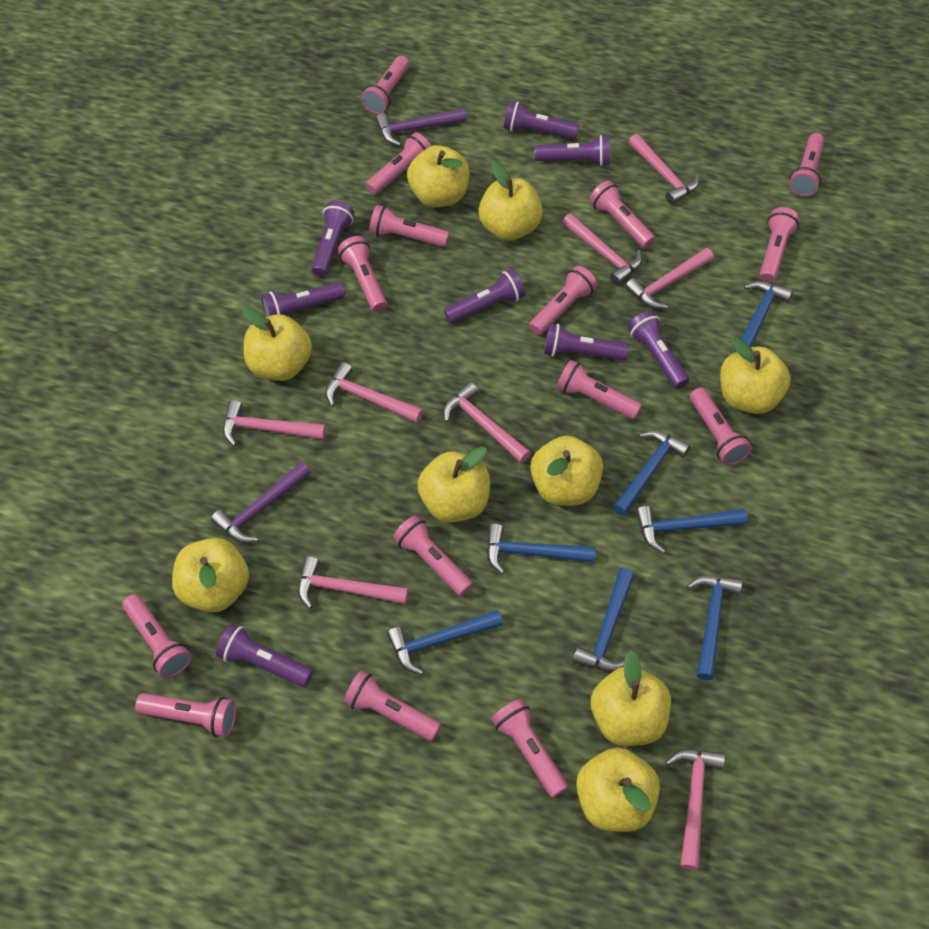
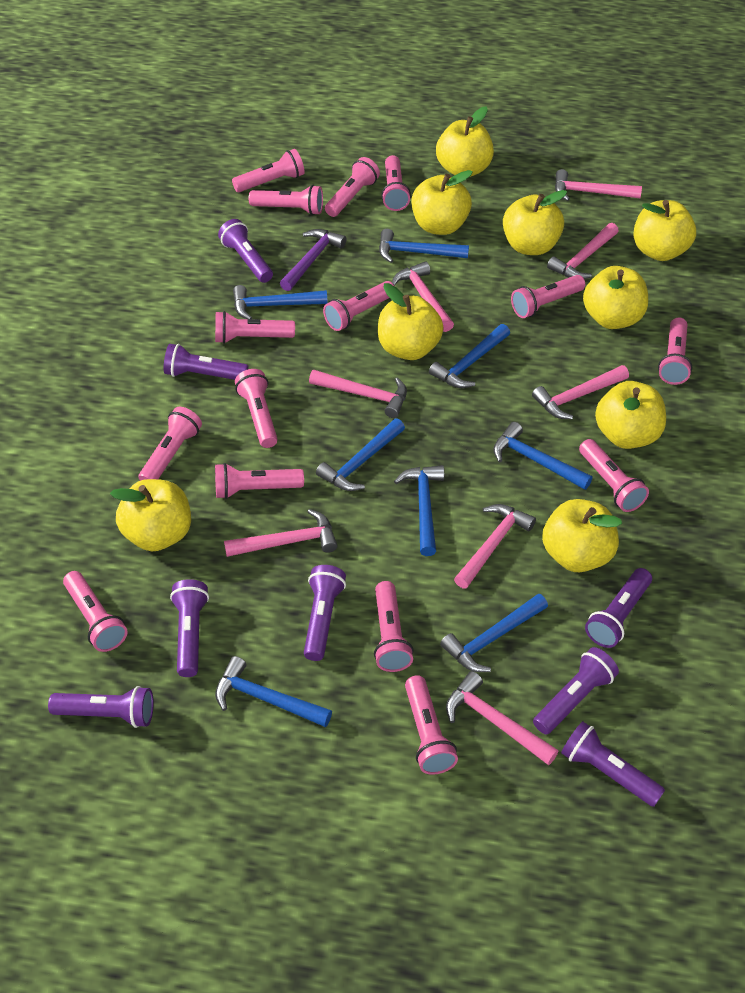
blue hammer: 7 -> 8
purple hammer: 2 -> 1

